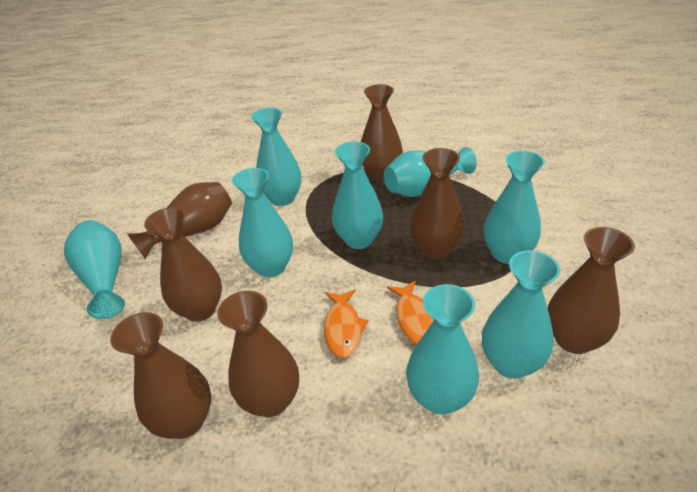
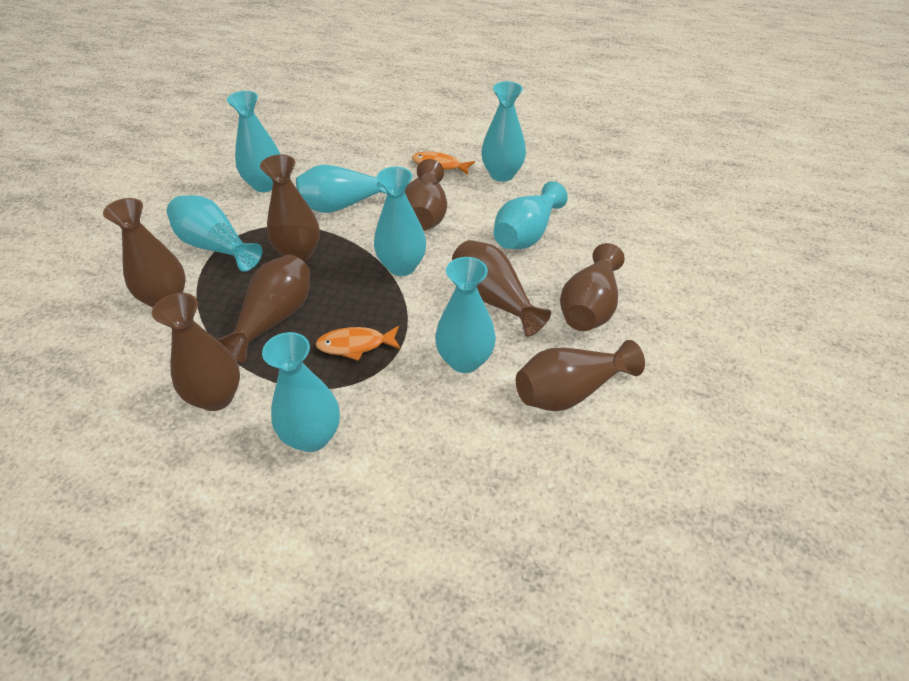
brown vase: 7 -> 8

